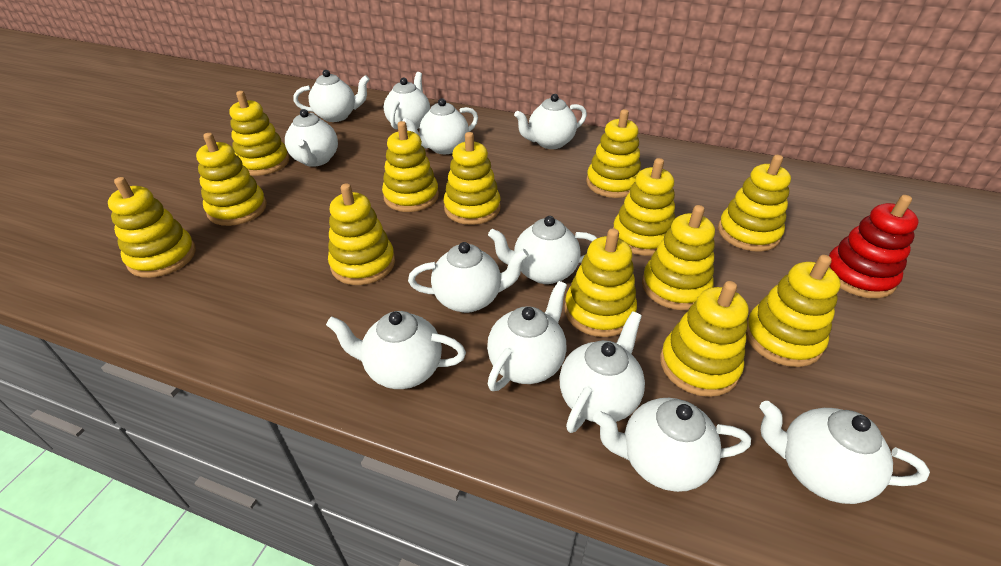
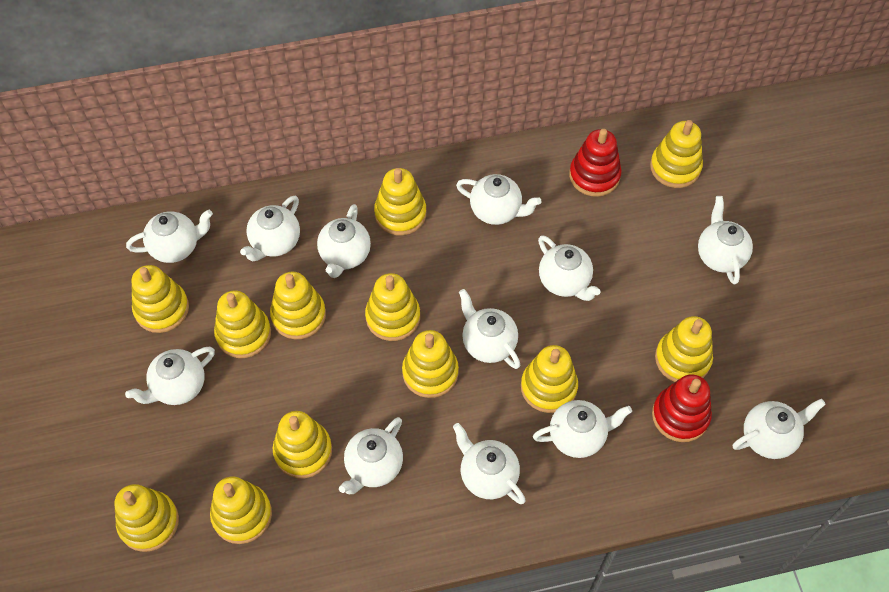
red stacking toy: 1 -> 2
yellow stacking toy: 13 -> 12

